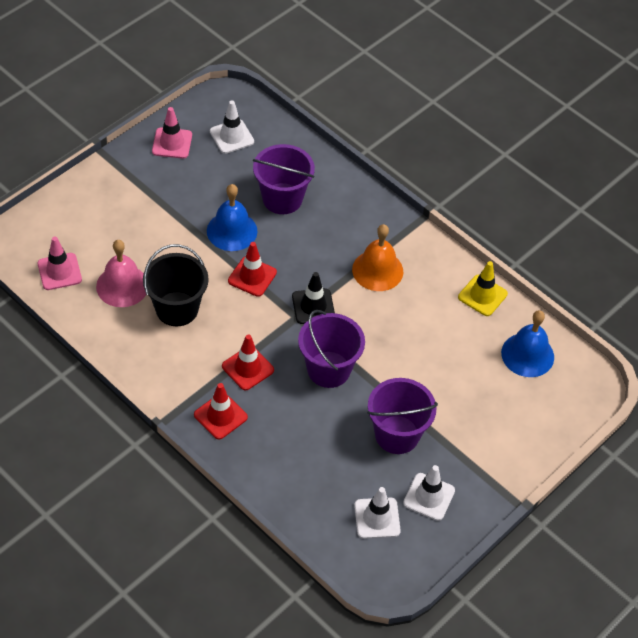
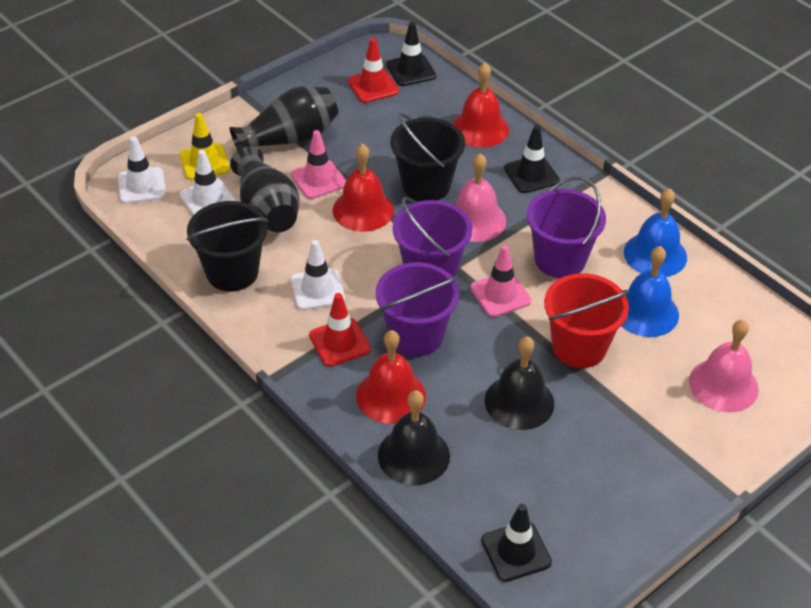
black bell: 0 -> 2
black bucket: 1 -> 2
black traffic cone: 1 -> 3
black vase: 0 -> 2
orange bell: 1 -> 0
pink bell: 1 -> 2
red bell: 0 -> 3
red bucket: 0 -> 1
red traffic cone: 3 -> 2

